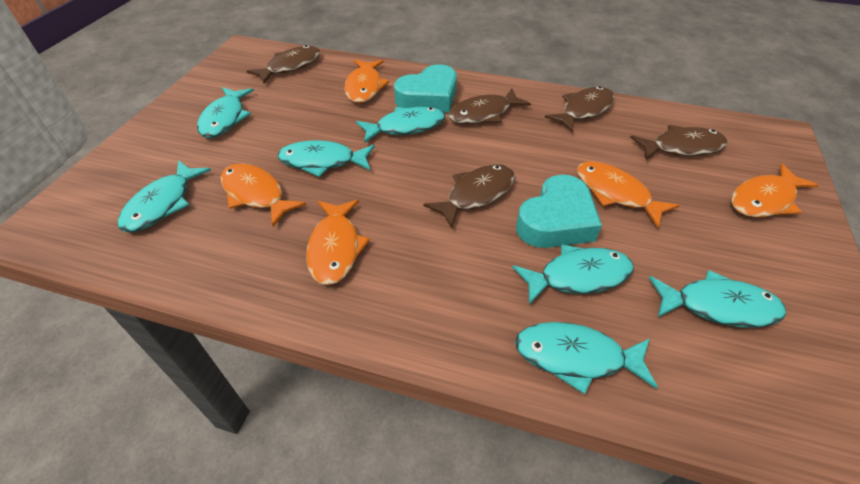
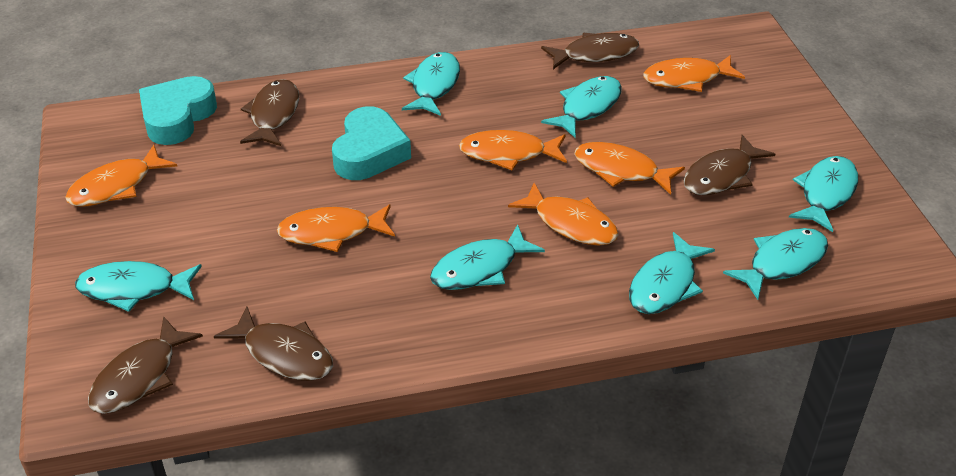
orange fish: 5 -> 6

